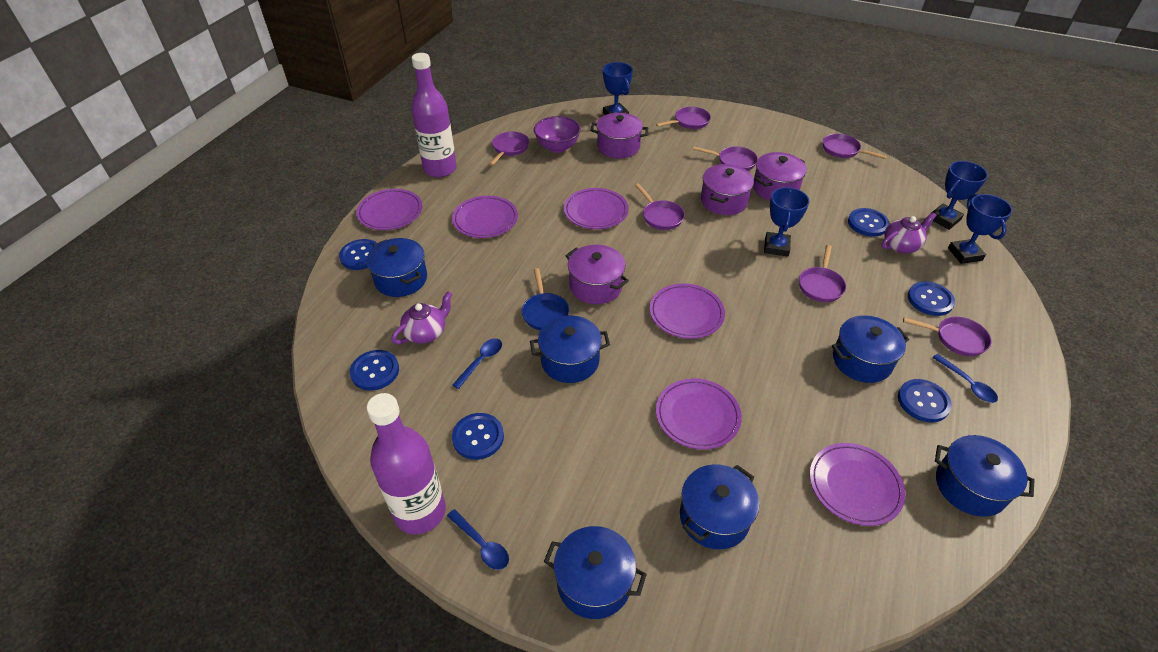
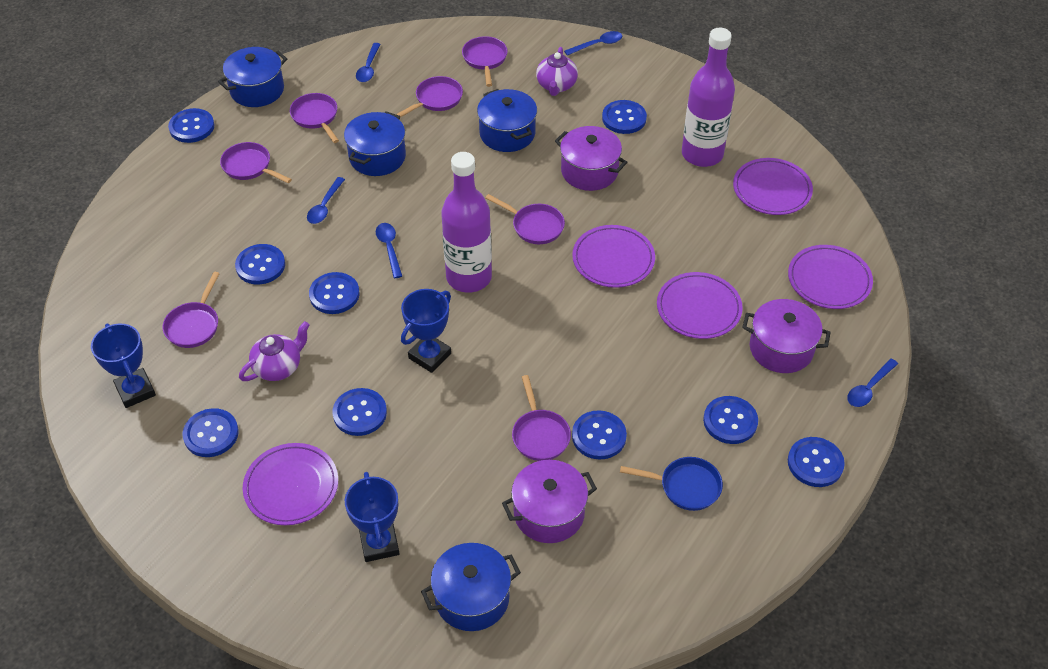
blue button: 6 -> 9
blue pot: 6 -> 4
blue spoon: 3 -> 5
blue trophy: 4 -> 3
purple bowl: 1 -> 0
purple plate: 6 -> 5
purple pot: 4 -> 3

